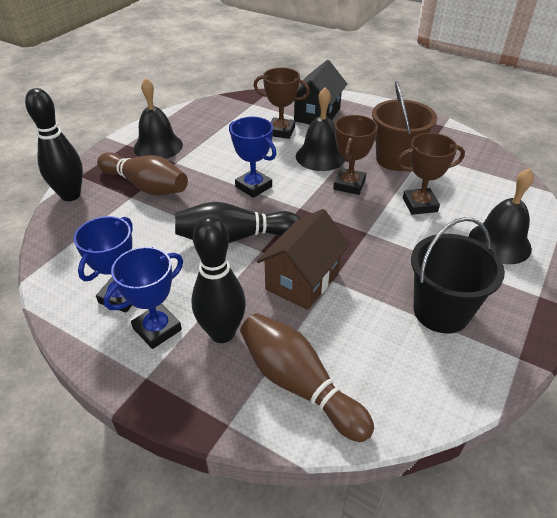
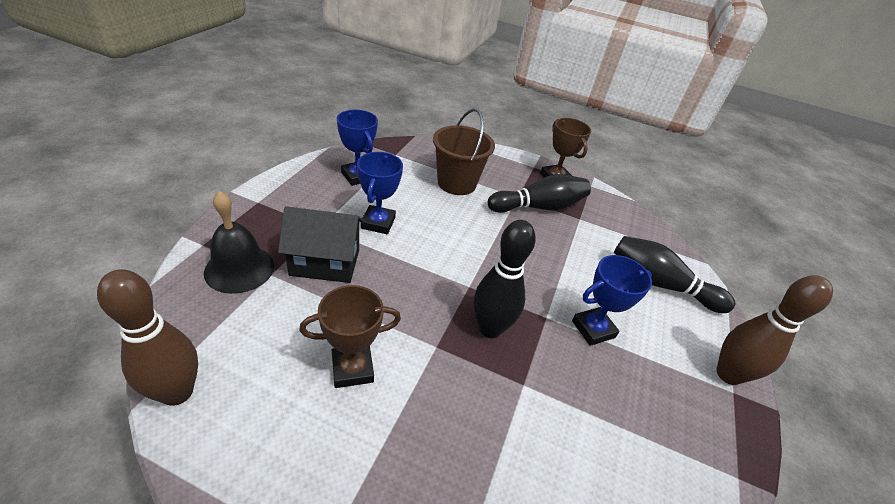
black bell: 3 -> 1
black bucket: 1 -> 0
brown house: 1 -> 0
brown trophy: 3 -> 2

